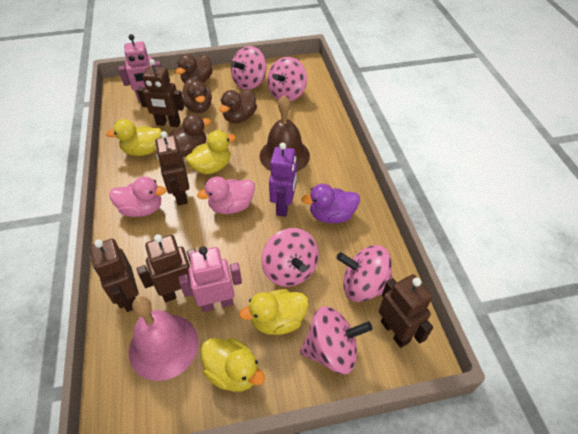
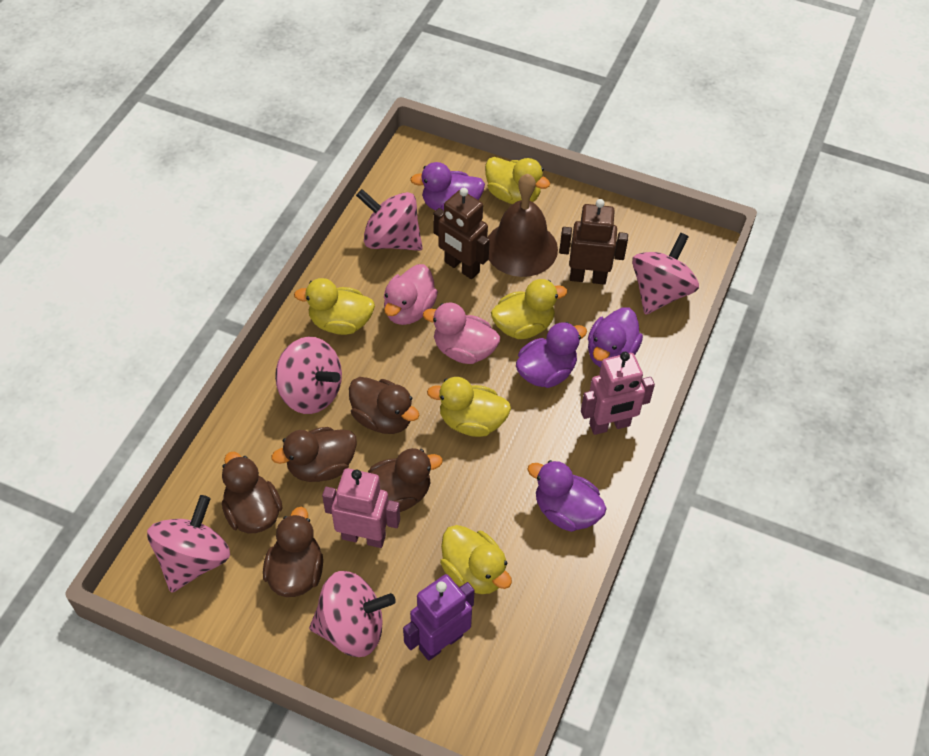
brown duck: 4 -> 5
brown robot: 5 -> 2
pink bell: 1 -> 0
purple duck: 1 -> 4
yellow duck: 4 -> 5

